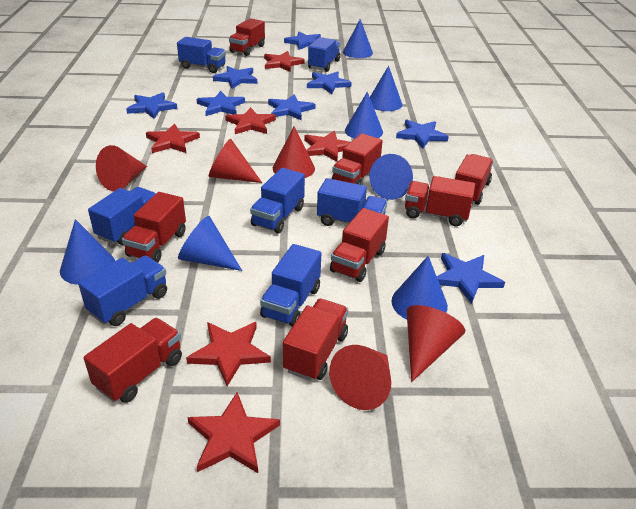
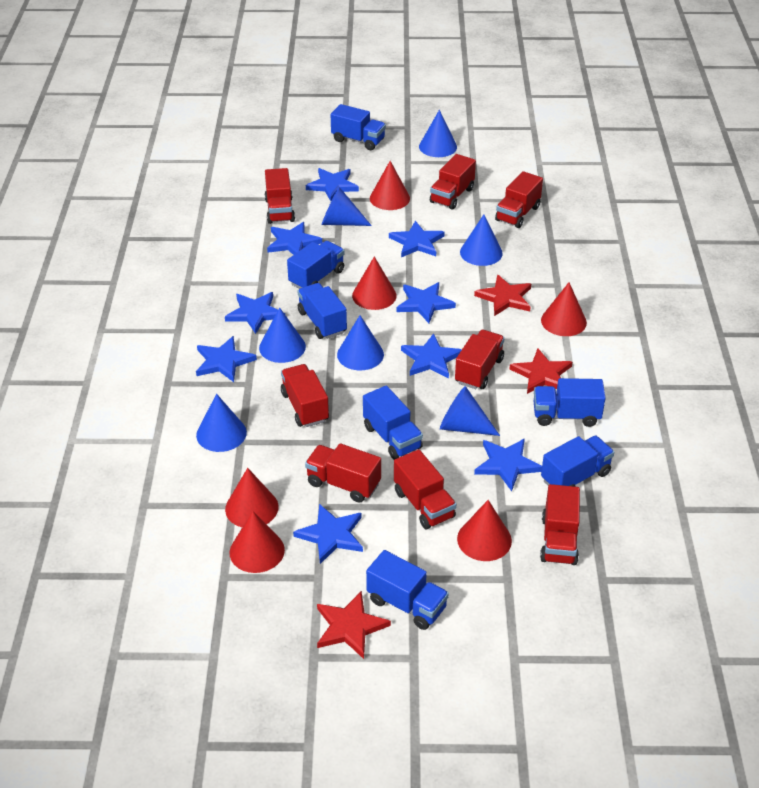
blue star: 8 -> 9
red cone: 5 -> 6
red star: 6 -> 3

